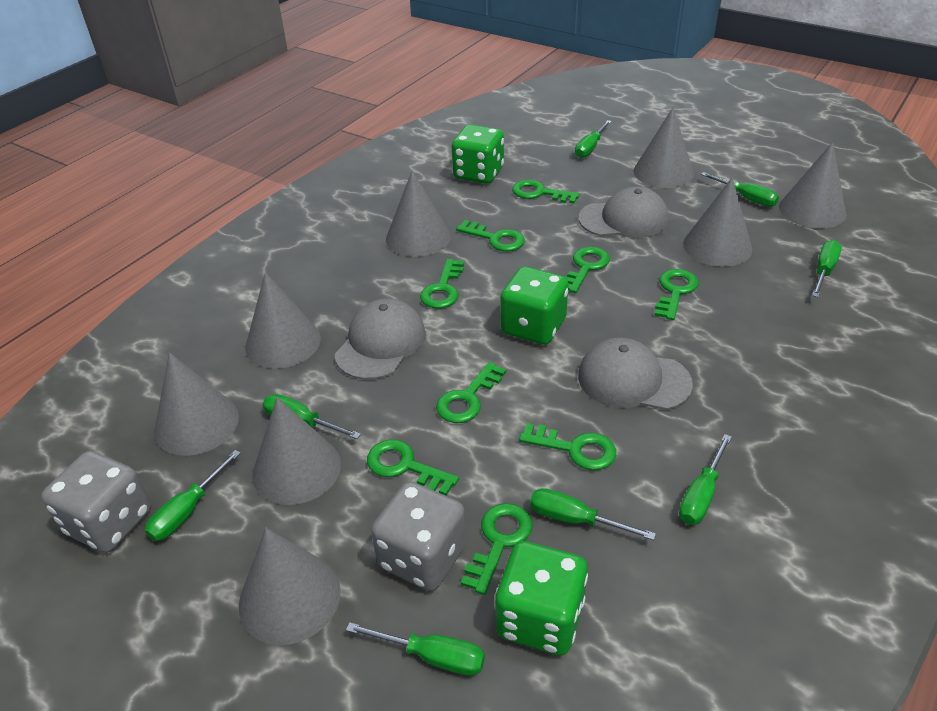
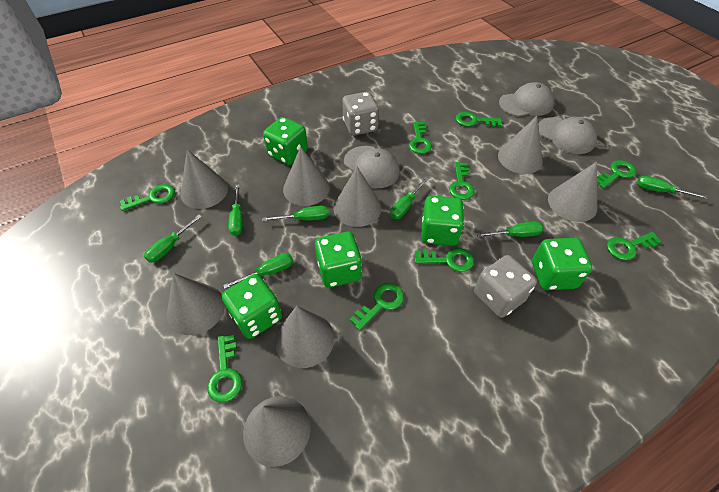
green dice: 3 -> 5
green screwdriver: 8 -> 7

